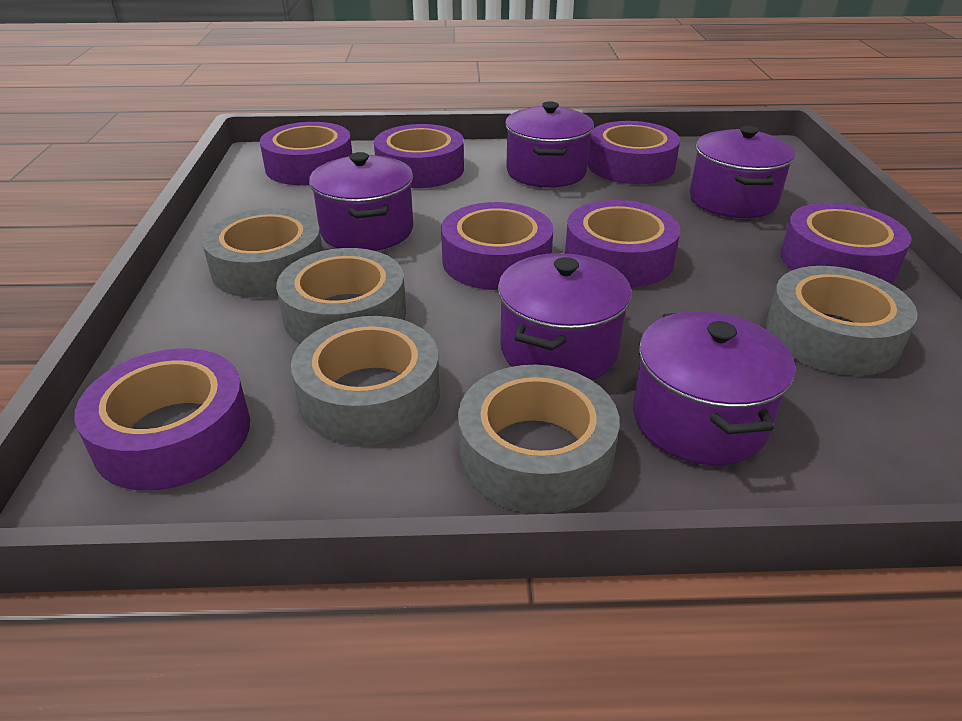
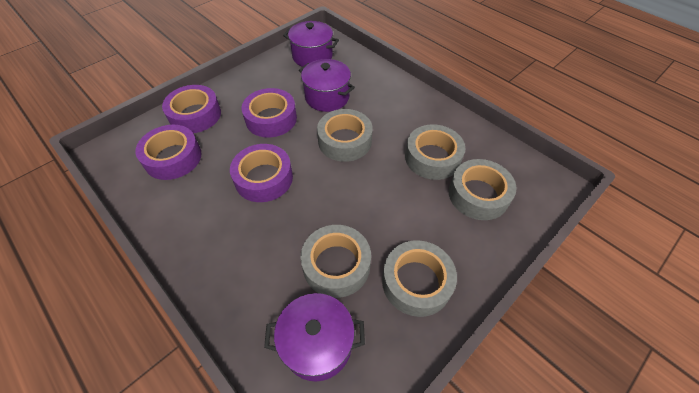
purple pot: 5 -> 3
purple tape: 7 -> 4

